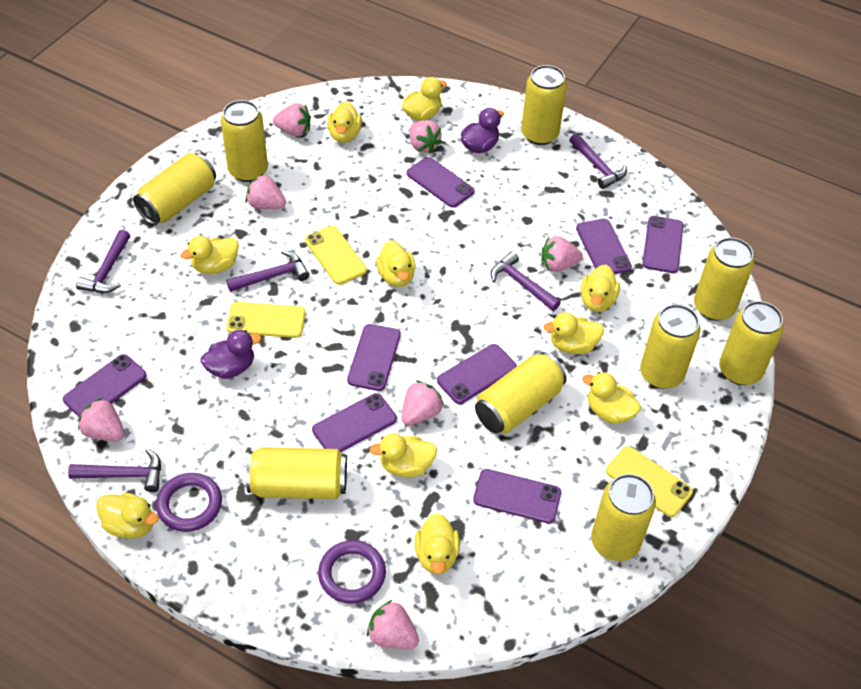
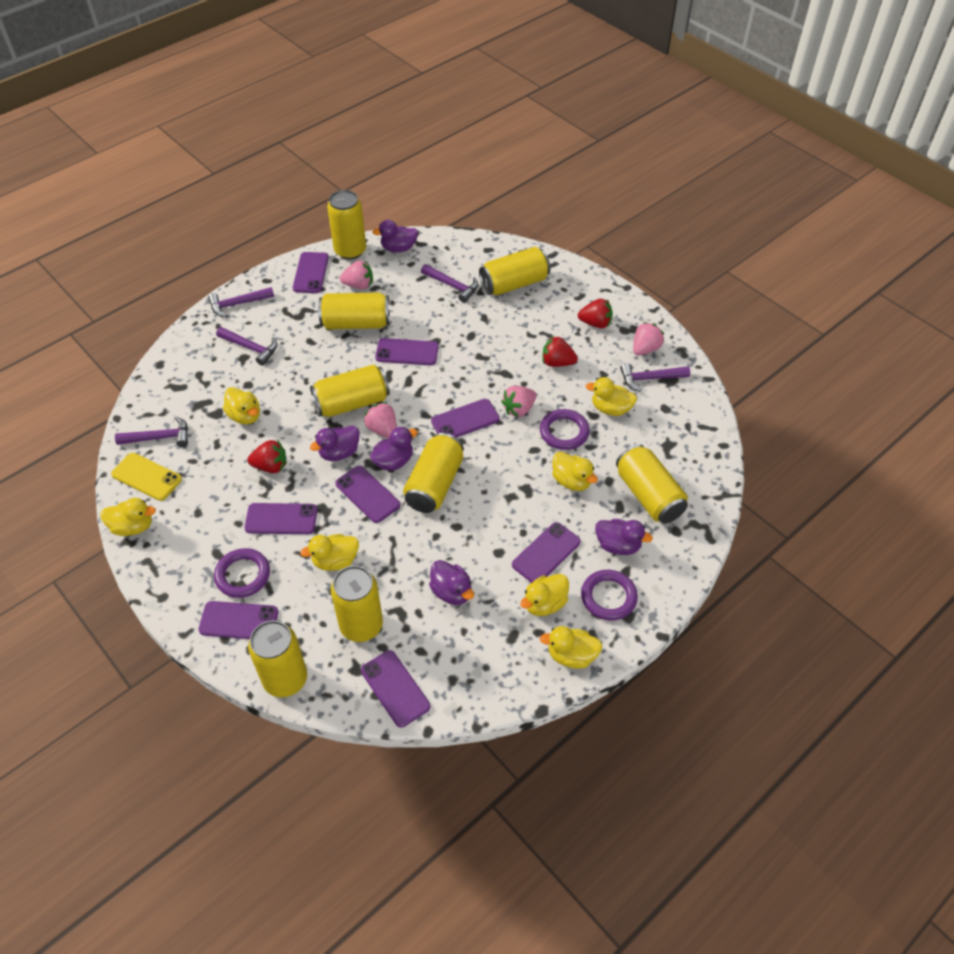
pink strawberry: 7 -> 4
purple duck: 2 -> 5
purple ring: 2 -> 3
red strawberry: 0 -> 3
yellow can: 9 -> 8
yellow duck: 10 -> 7
yellow phone: 3 -> 1

